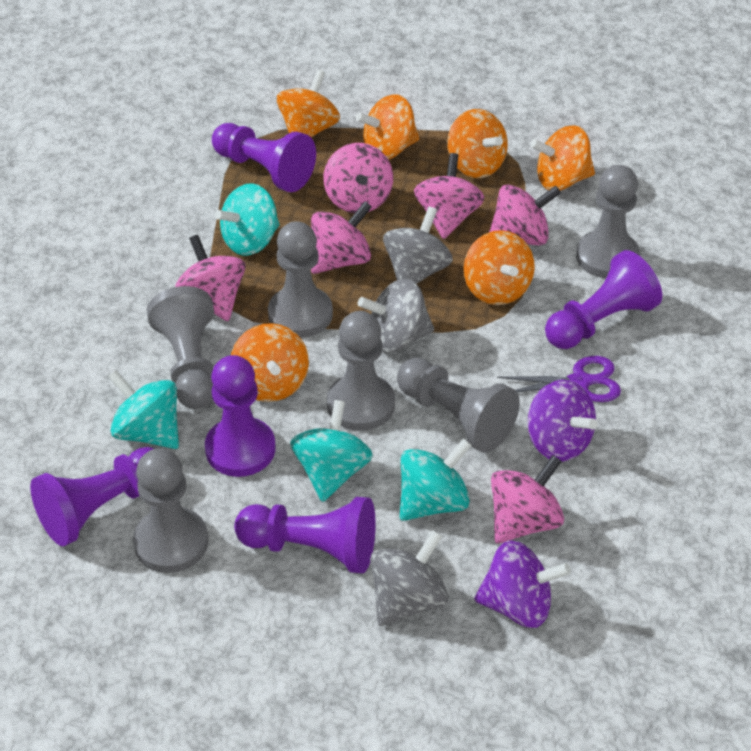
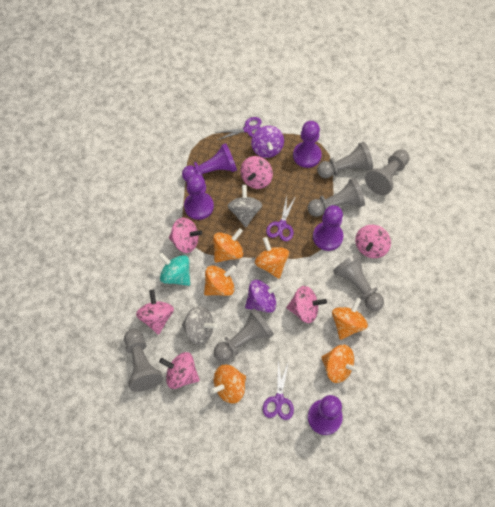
grey spinning top: 3 -> 2
purple scissors: 1 -> 3
turquoise spinning top: 4 -> 1

